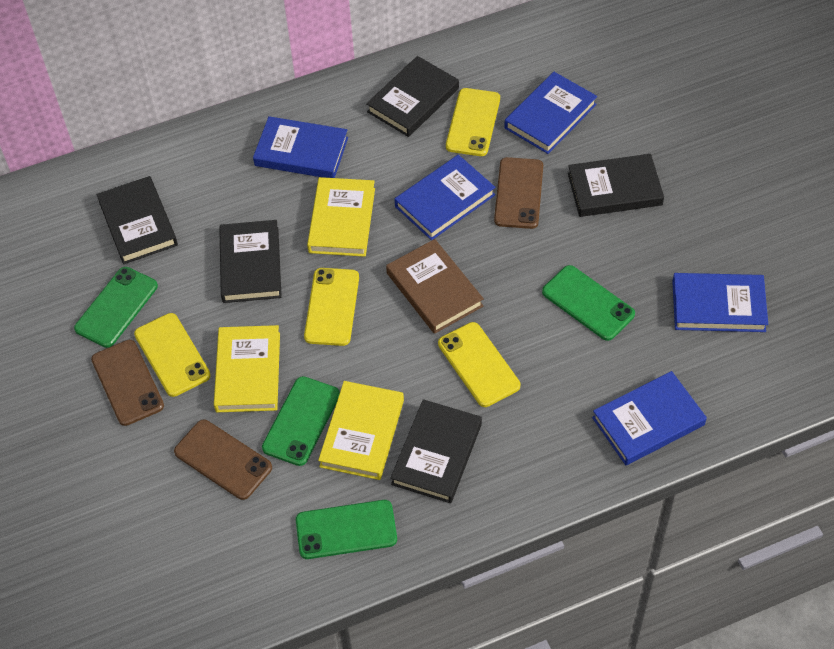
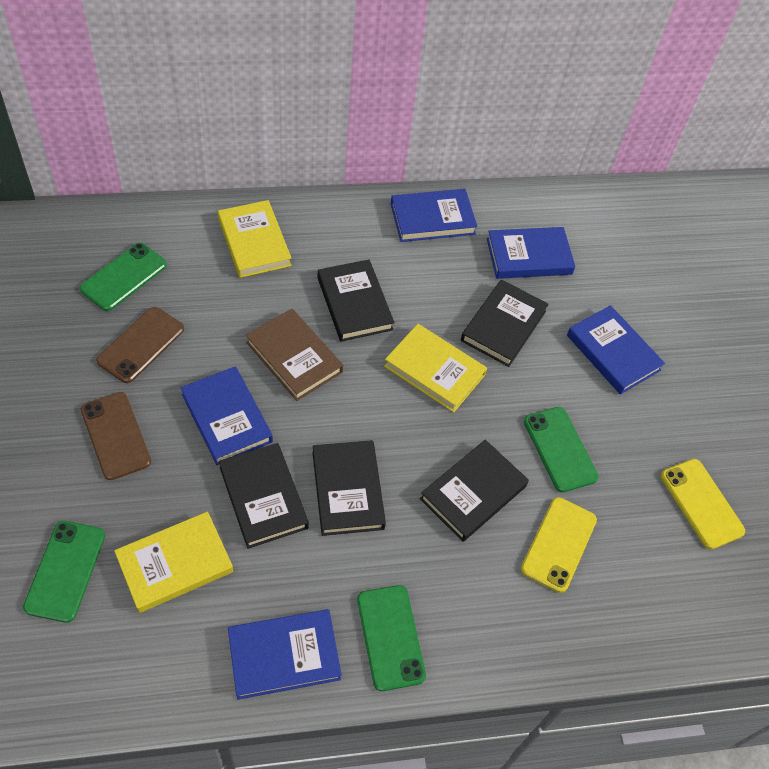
brown phone: 3 -> 2
yellow phone: 4 -> 2

